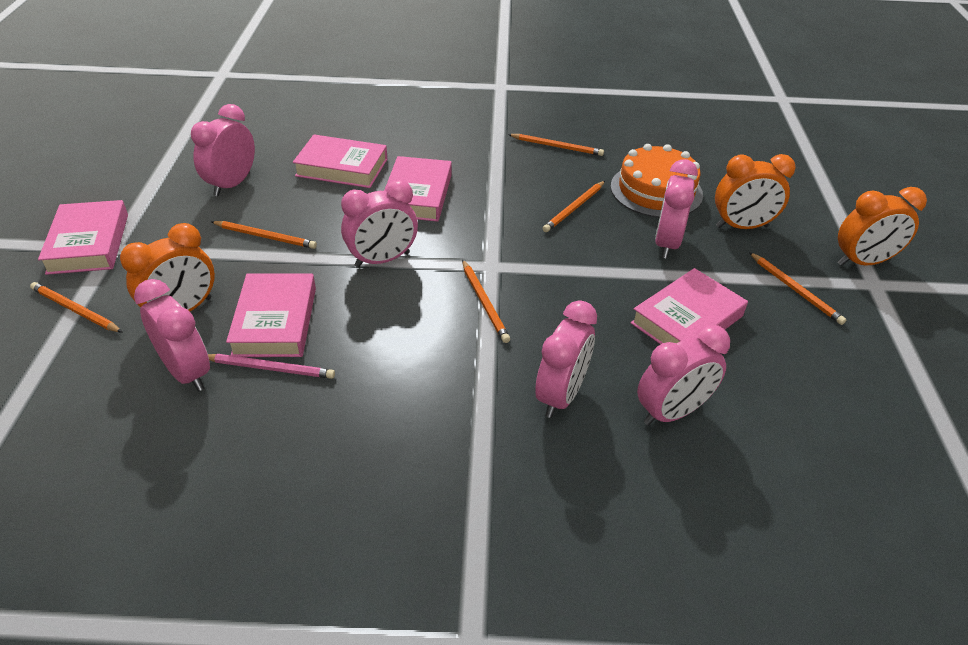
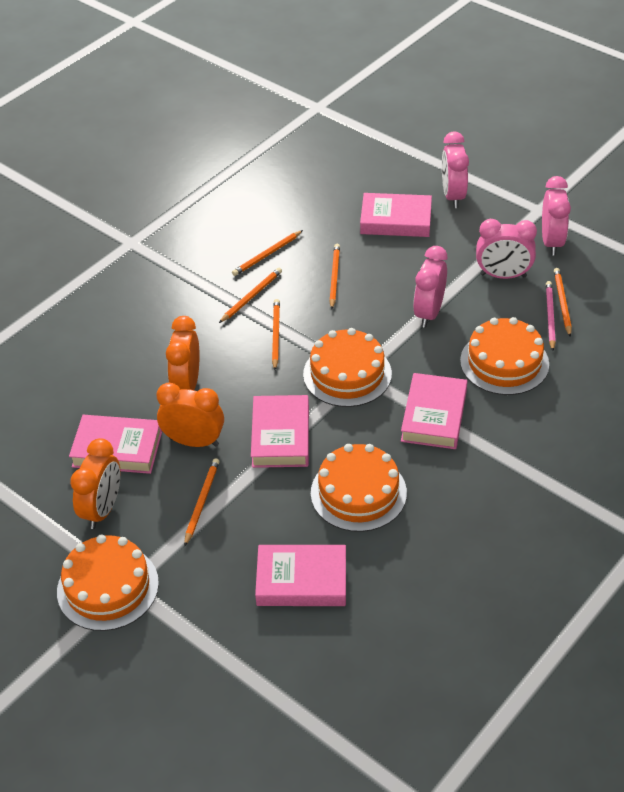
orange cake: 1 -> 4
pink clock: 6 -> 4

